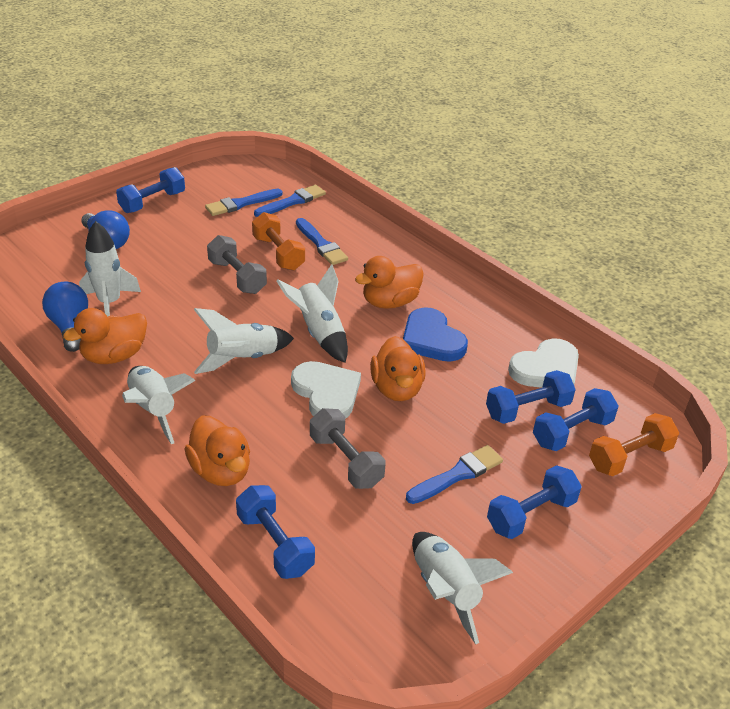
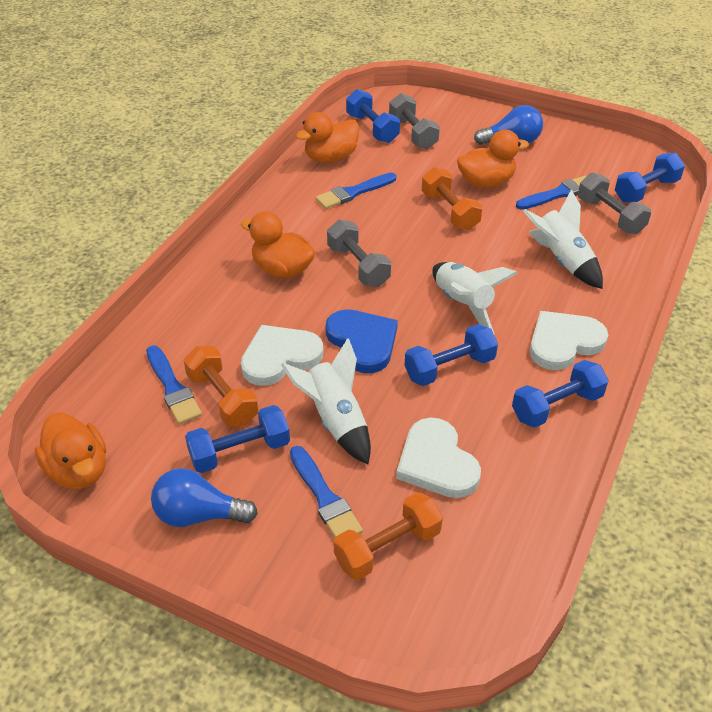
grey dumbbell: 2 -> 3
orange dumbbell: 2 -> 3
white heart: 2 -> 3
white rocket: 5 -> 3

